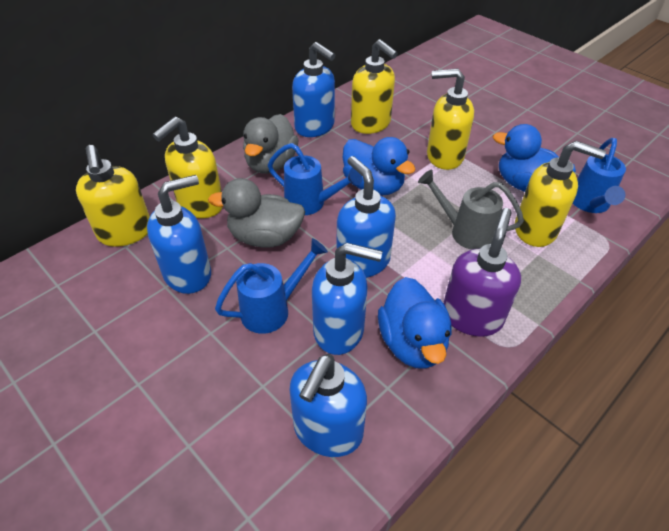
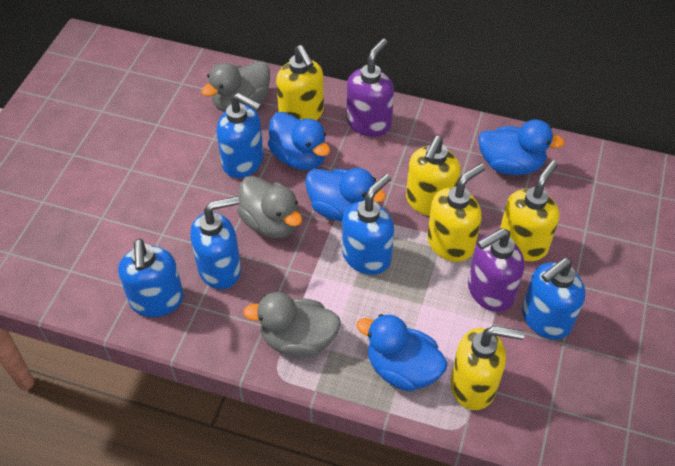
blue duck: 3 -> 4
blue watering can: 3 -> 0
grey duck: 2 -> 3
grey watering can: 1 -> 0
purple soap dispenser: 1 -> 2

